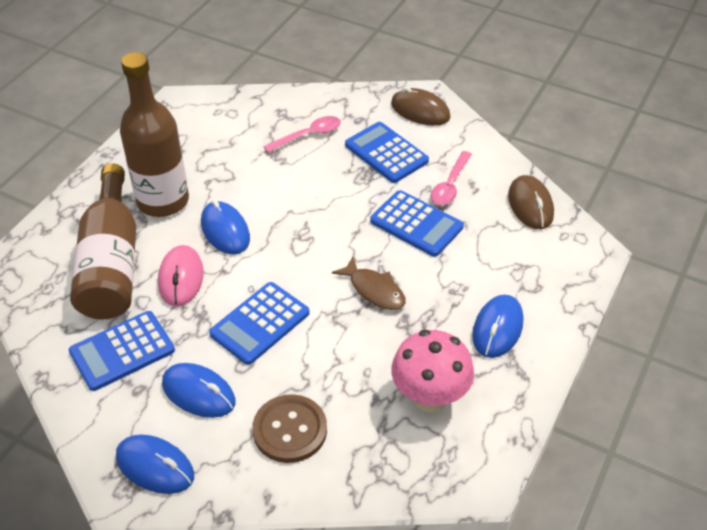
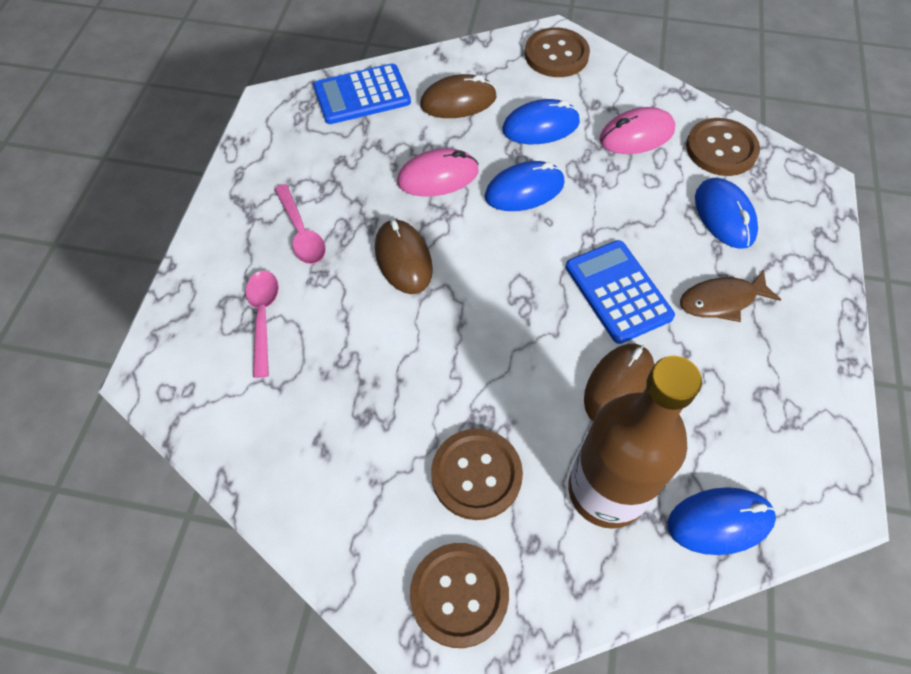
blue calculator: 4 -> 2
brown bottle: 2 -> 1
brown button: 1 -> 4
brown mouse: 2 -> 3
pink mouse: 1 -> 2
pink mushroom: 1 -> 0

